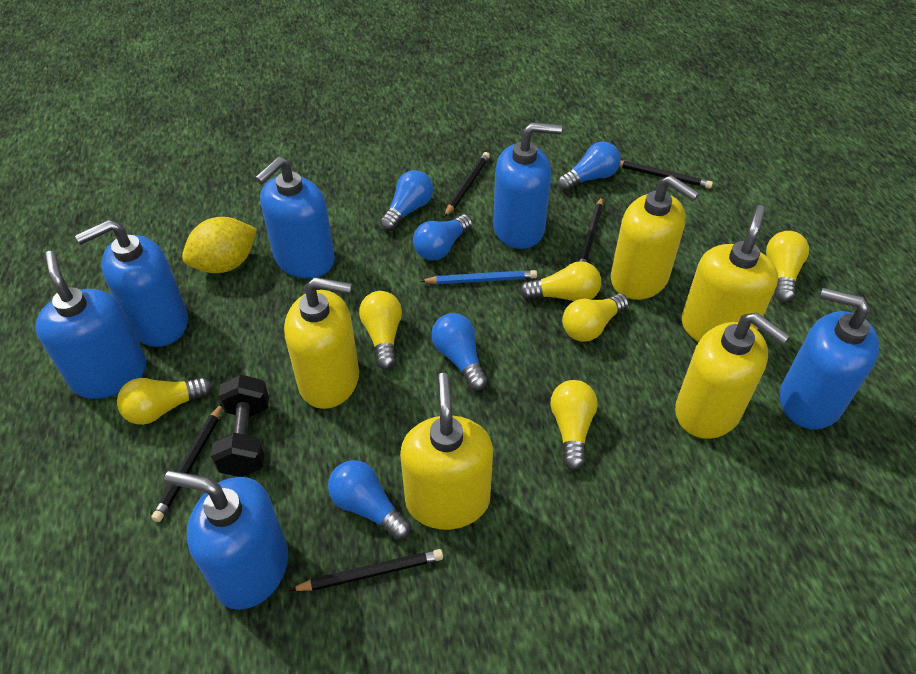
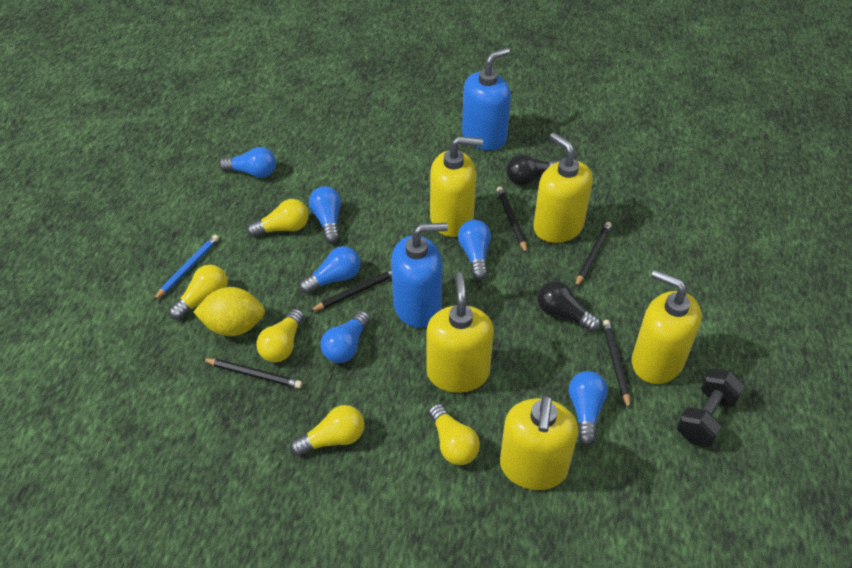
black light bulb: 0 -> 2
blue light bulb: 5 -> 6
blue soap dispenser: 6 -> 2
yellow light bulb: 6 -> 5

